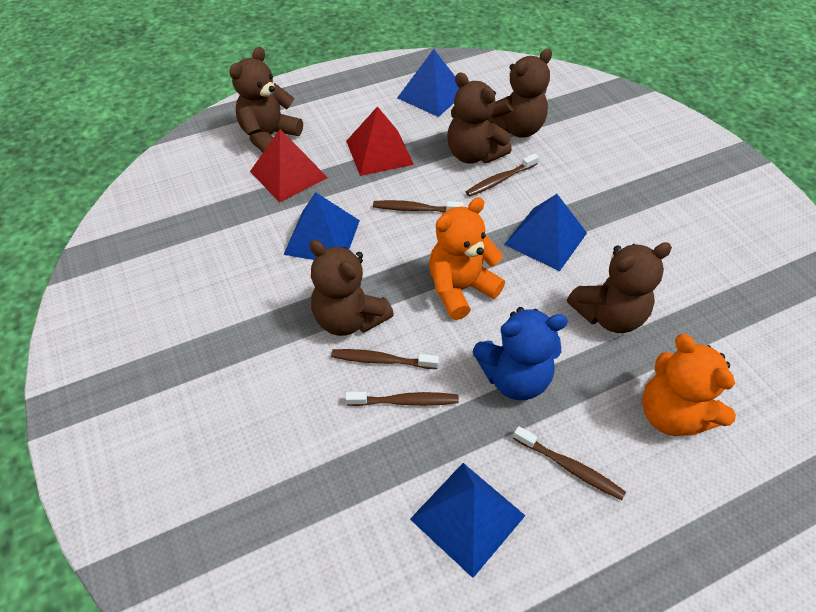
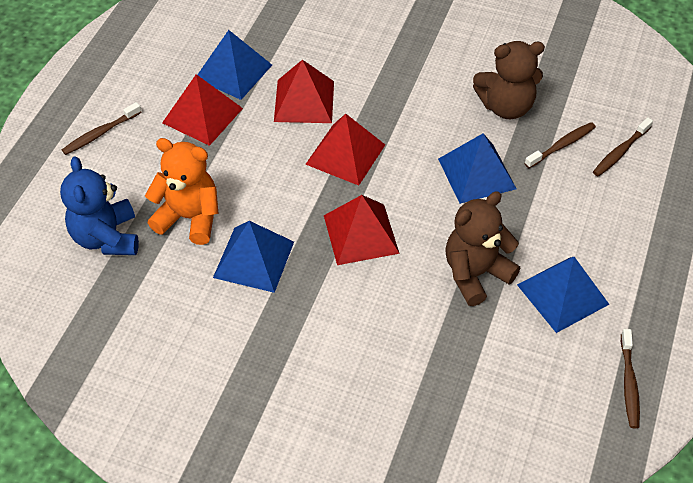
brown teddy bear: 5 -> 2
brown toothbrush: 5 -> 4
orange teddy bear: 2 -> 1
red pyramid: 2 -> 4

